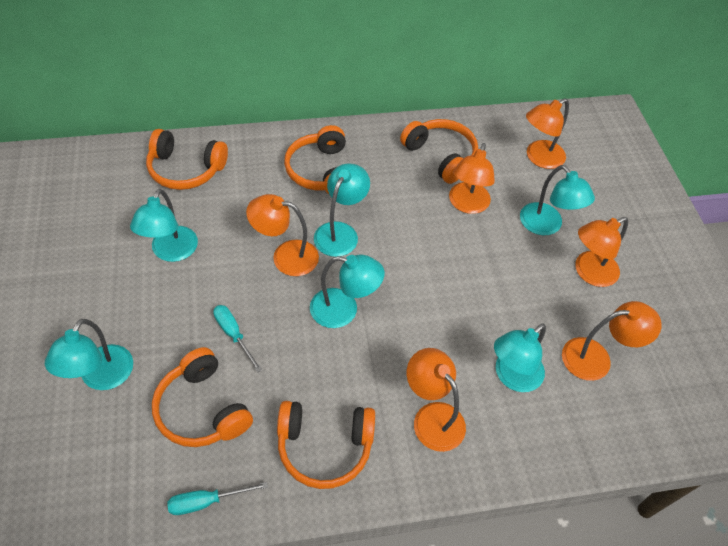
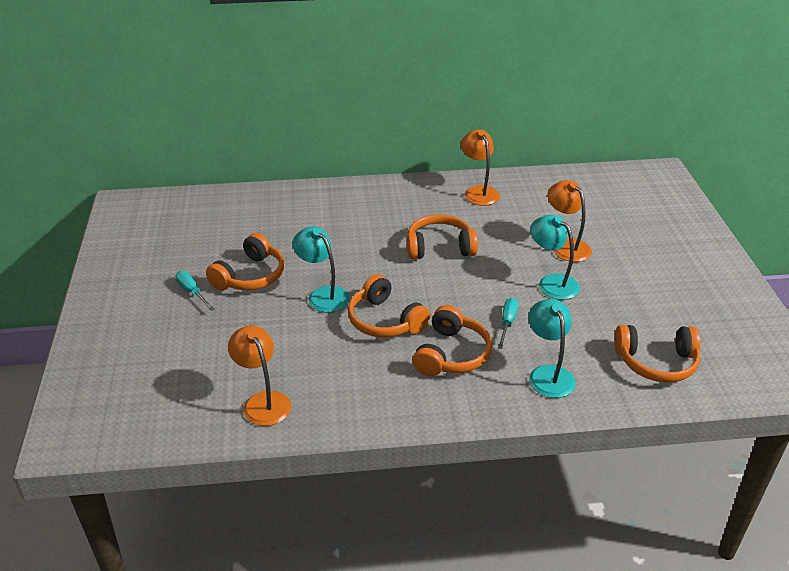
orange lamp: 6 -> 3
turquoise lamp: 6 -> 3

